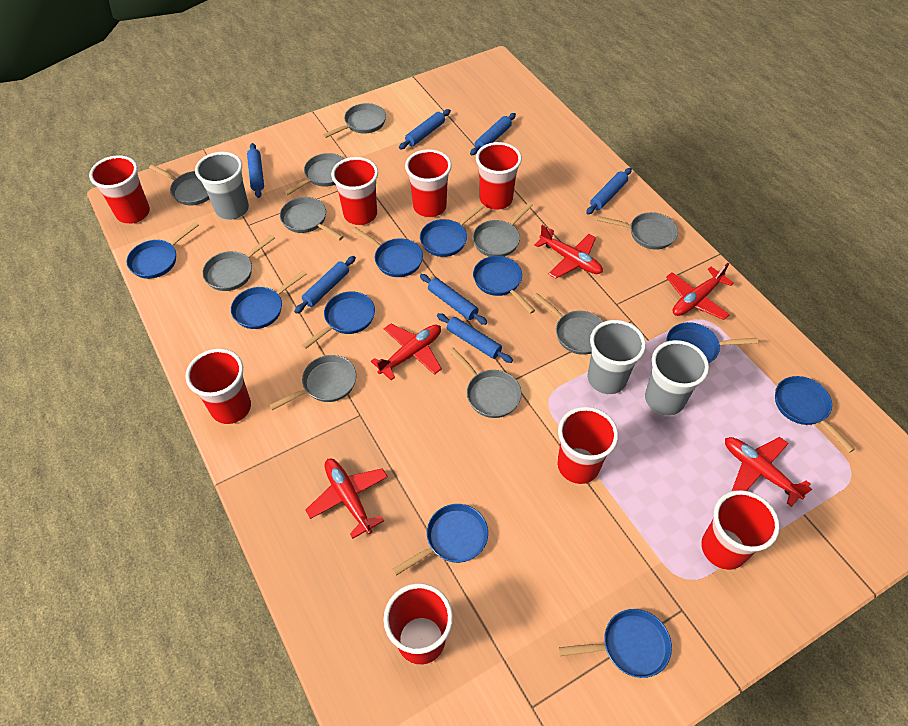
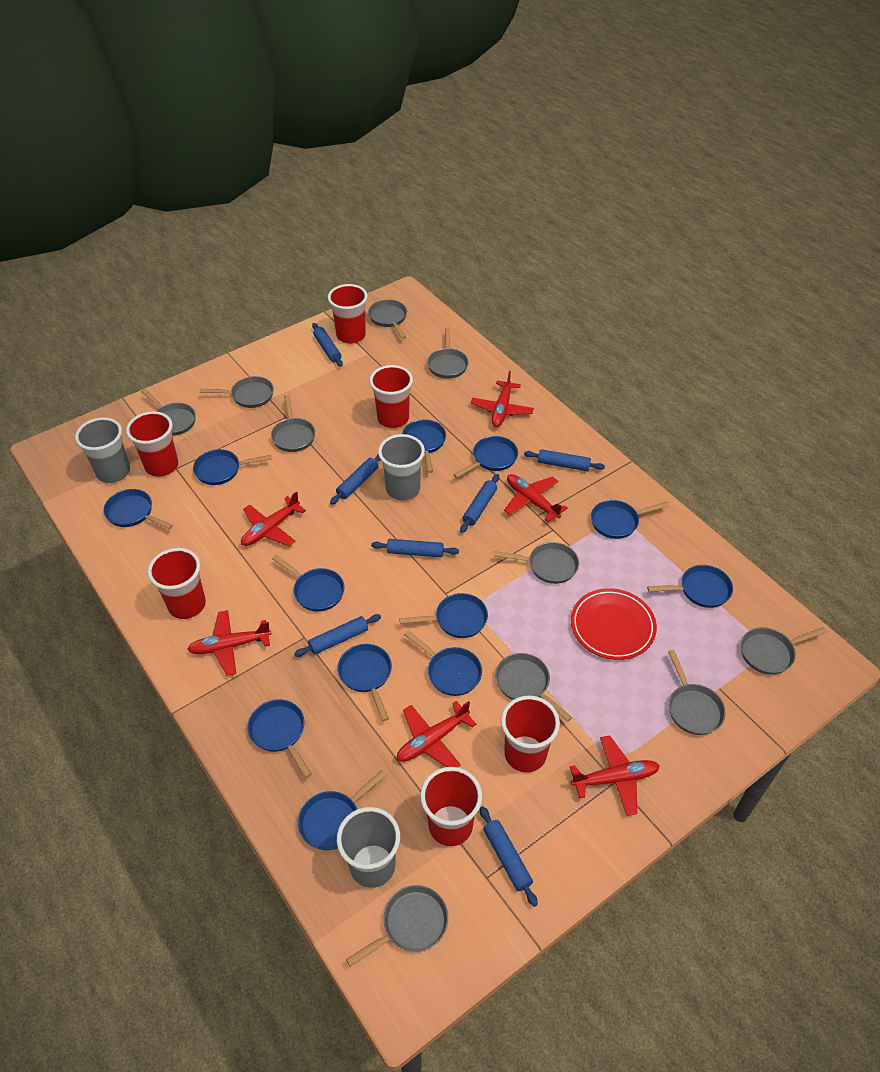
blue pan: 10 -> 12
red cup: 8 -> 6
red plane: 5 -> 6
red plate: 0 -> 1

